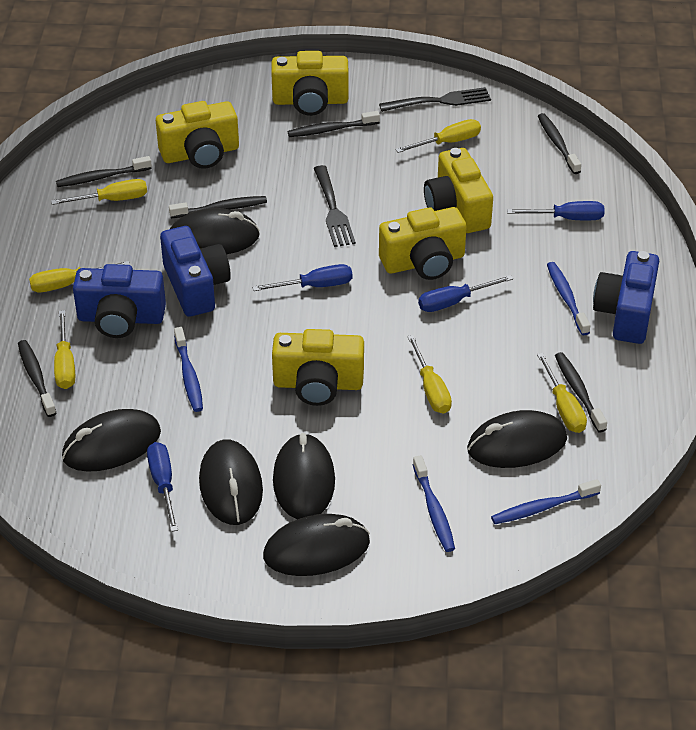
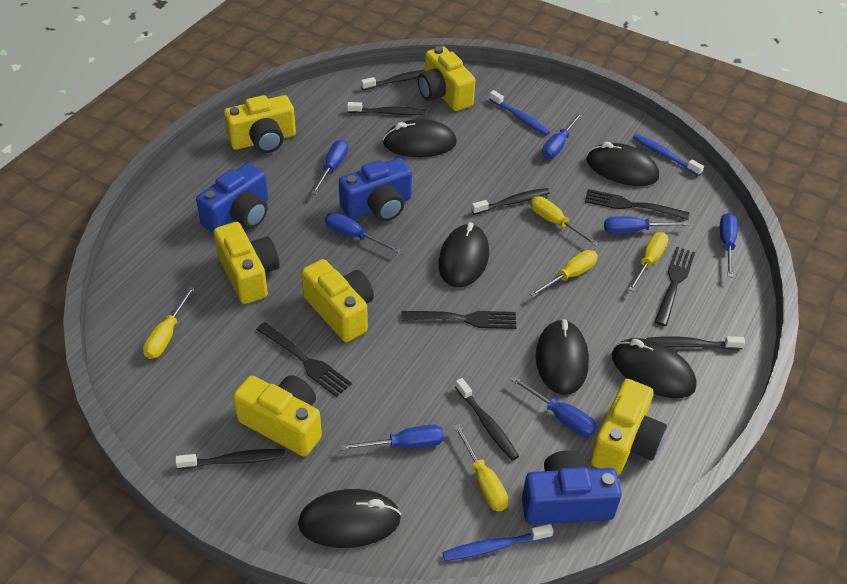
black fork: 2 -> 4
blue screwdriver: 4 -> 7
blue toothbrush: 4 -> 3
yellow camera: 5 -> 6
yellow screwdriver: 6 -> 5

